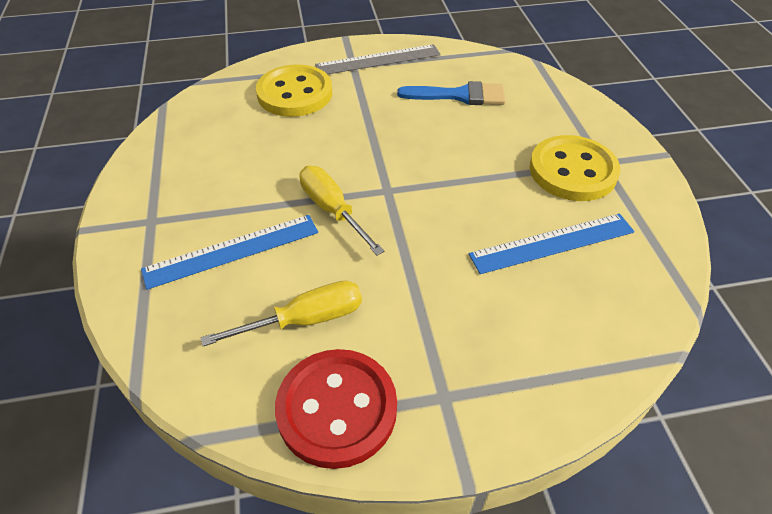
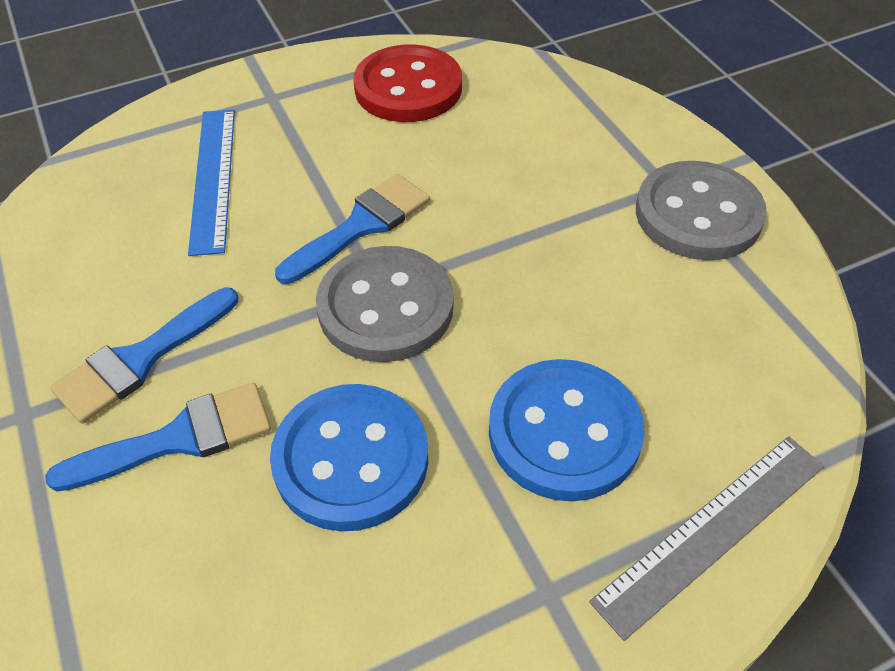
blue brush: 1 -> 3
blue button: 0 -> 2
blue ruler: 2 -> 1
grey button: 0 -> 2
yellow button: 2 -> 0
yellow screwdriver: 2 -> 0

